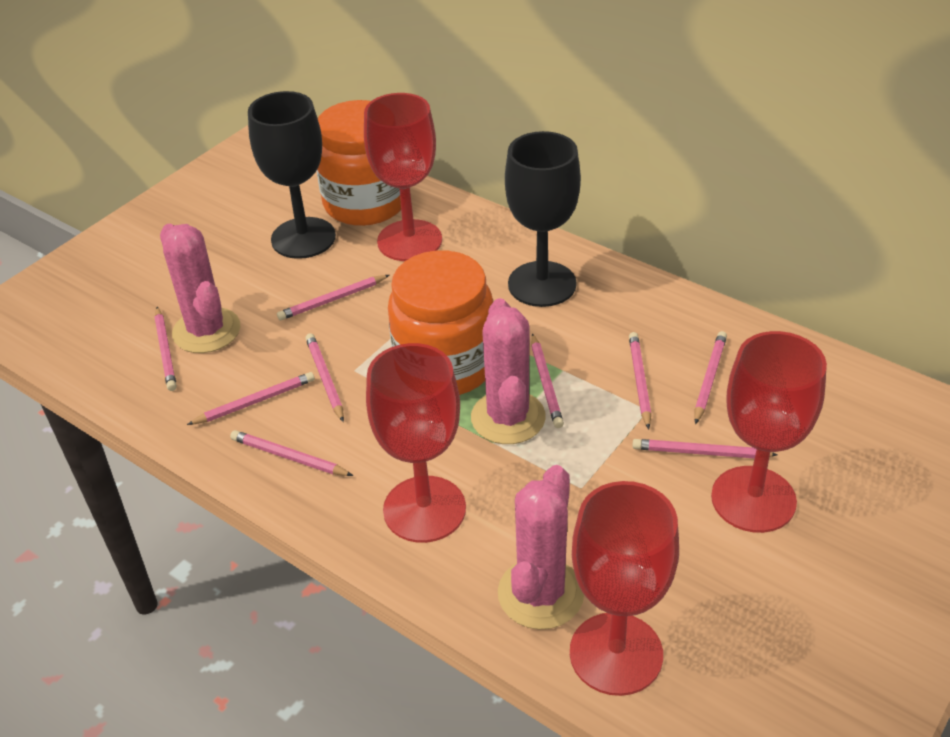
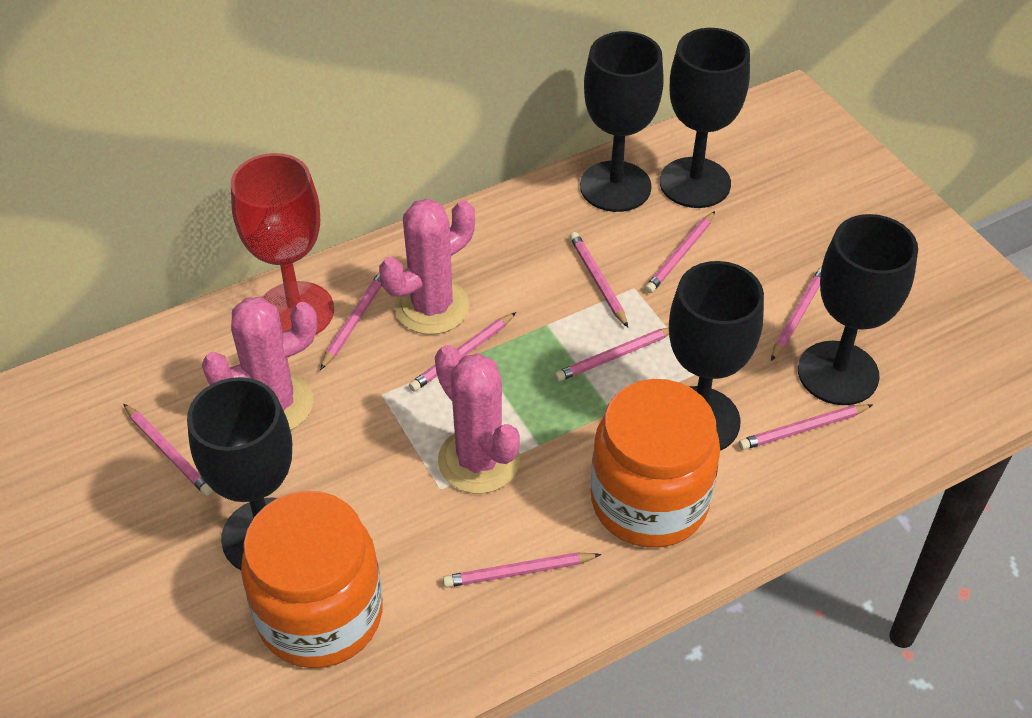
black goblet: 2 -> 5
red goblet: 4 -> 1

